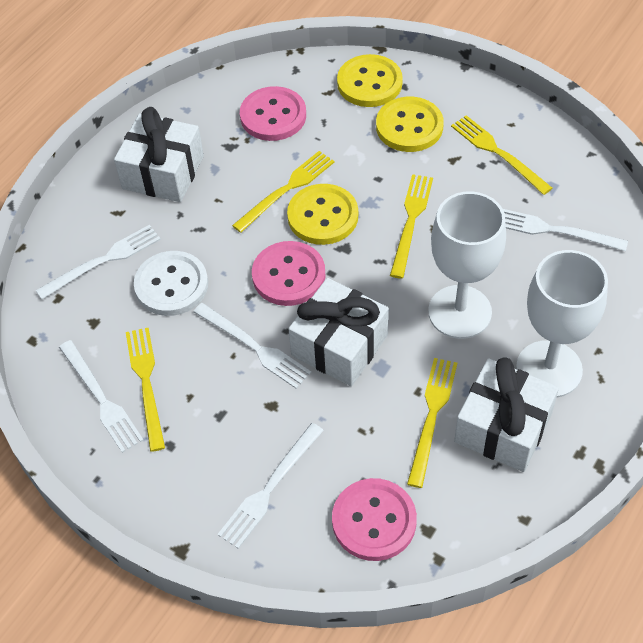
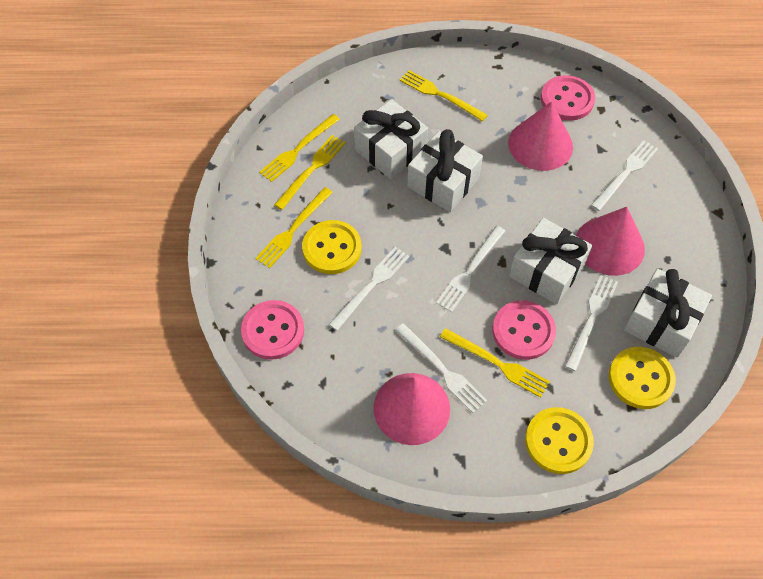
pink cone: 0 -> 3
white button: 1 -> 0
white gift: 3 -> 4
white goblet: 2 -> 0

